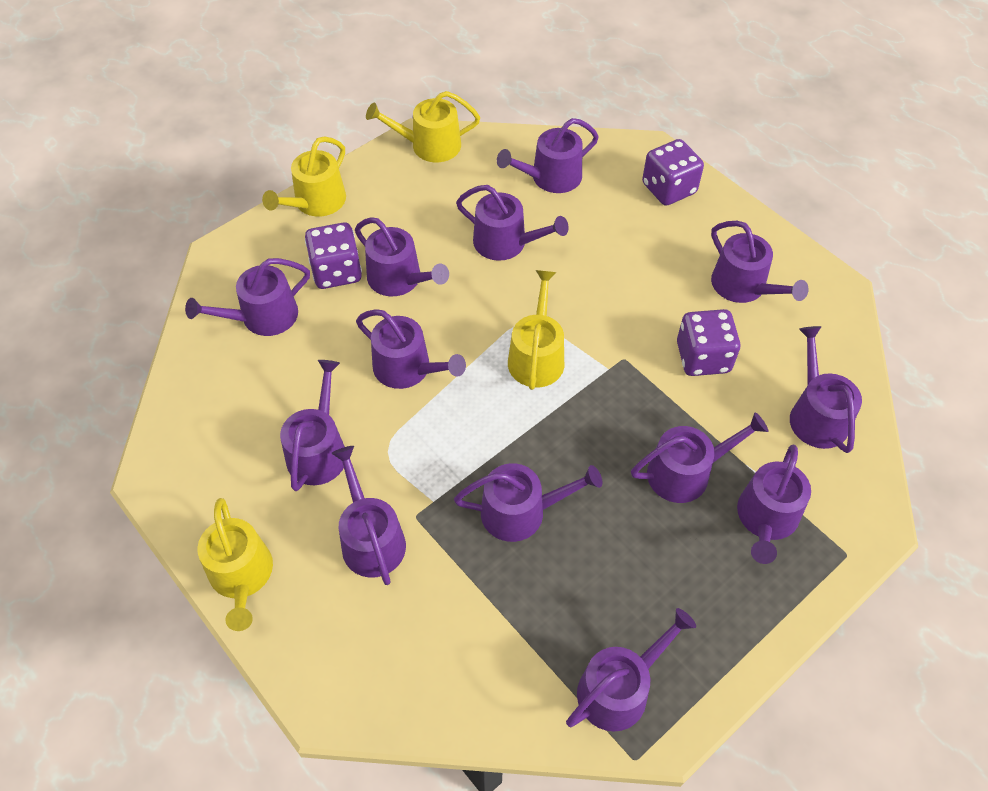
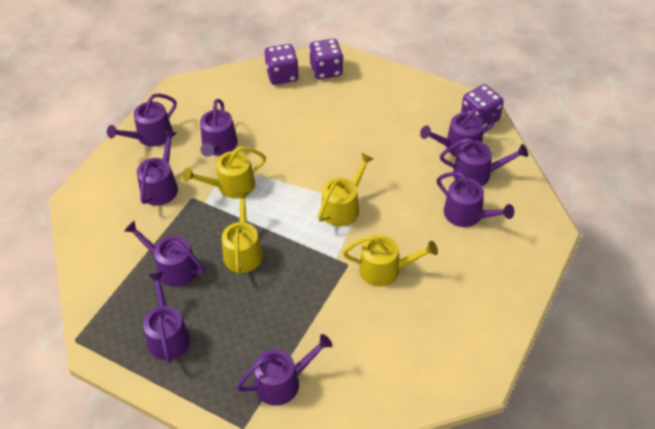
purple watering can: 13 -> 9

